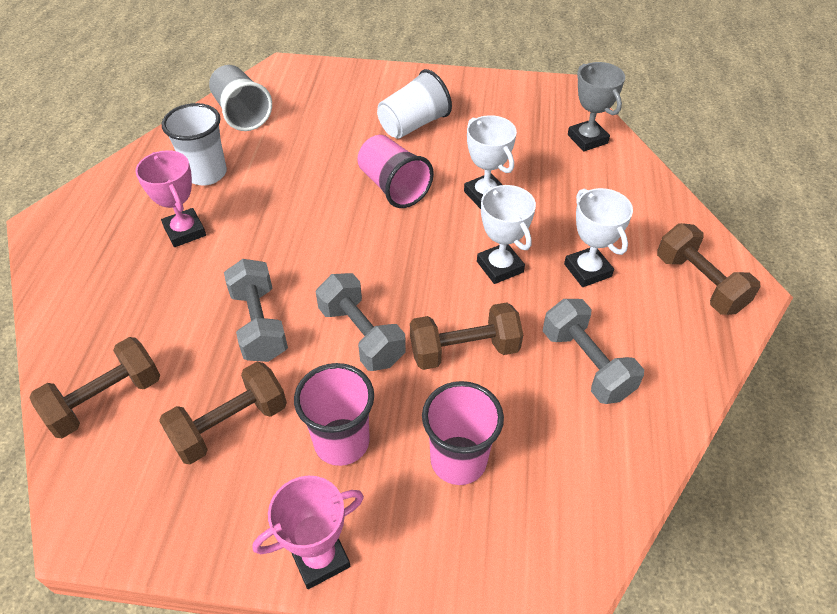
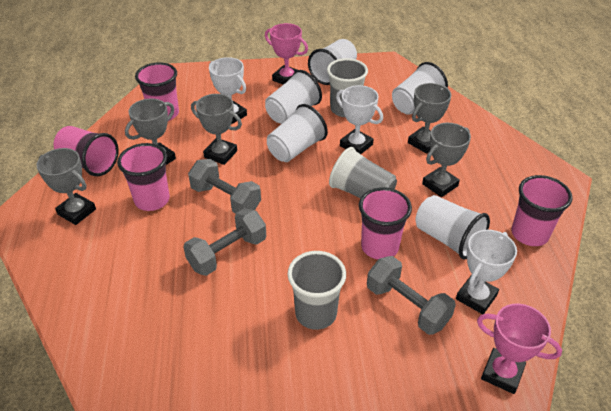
brown dumbbell: 4 -> 0
grey cup: 1 -> 3
grey trophy: 1 -> 5
pink cup: 3 -> 5
white cup: 2 -> 5

